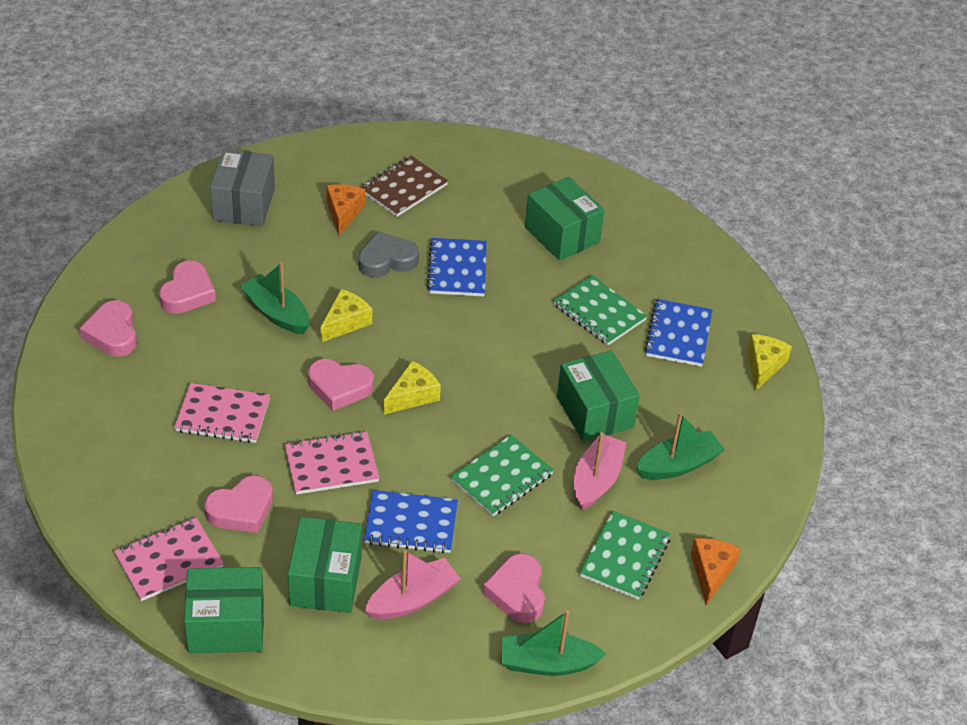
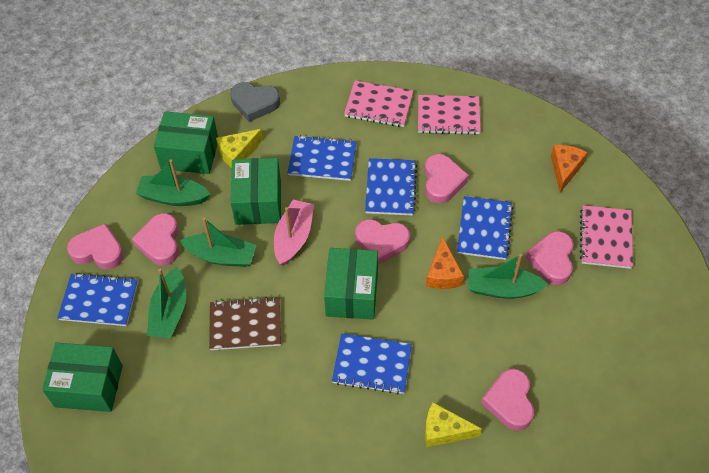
blue notebook: 3 -> 5
green boat: 3 -> 4
green notebook: 3 -> 0
grey box: 1 -> 0
pink boat: 2 -> 1
pink heart: 5 -> 6
yellow cheese: 3 -> 2

